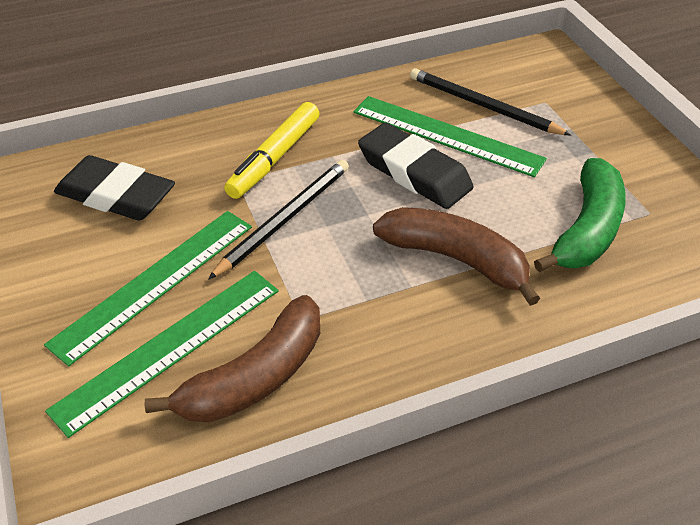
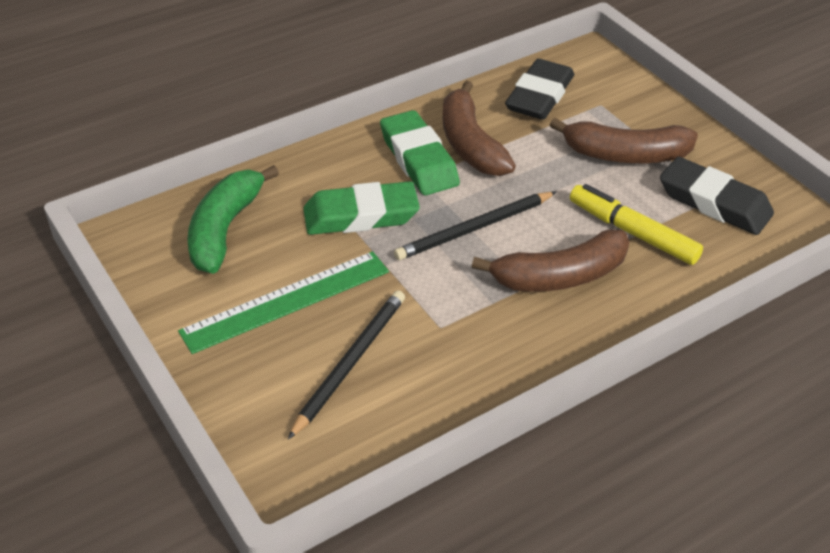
brown banana: 2 -> 3
green eraser: 0 -> 2
green ruler: 3 -> 1

